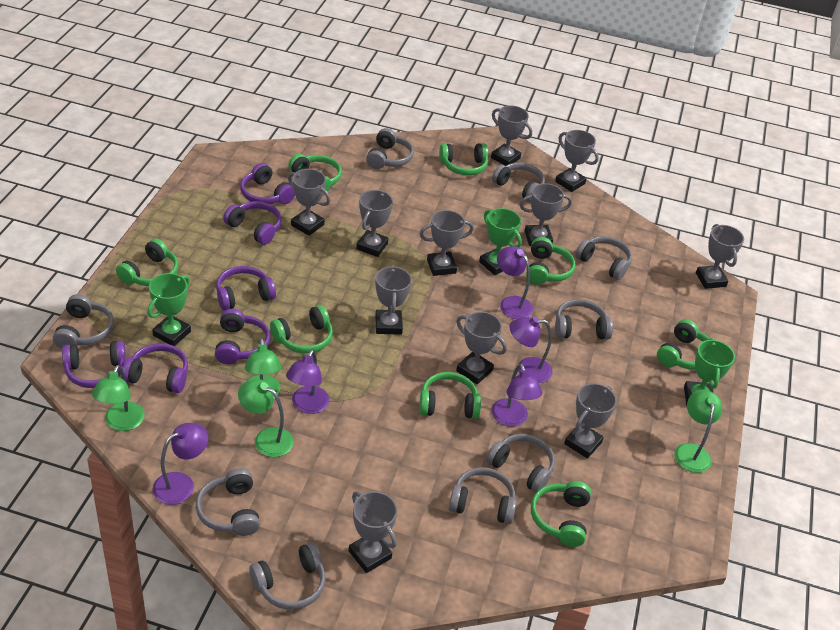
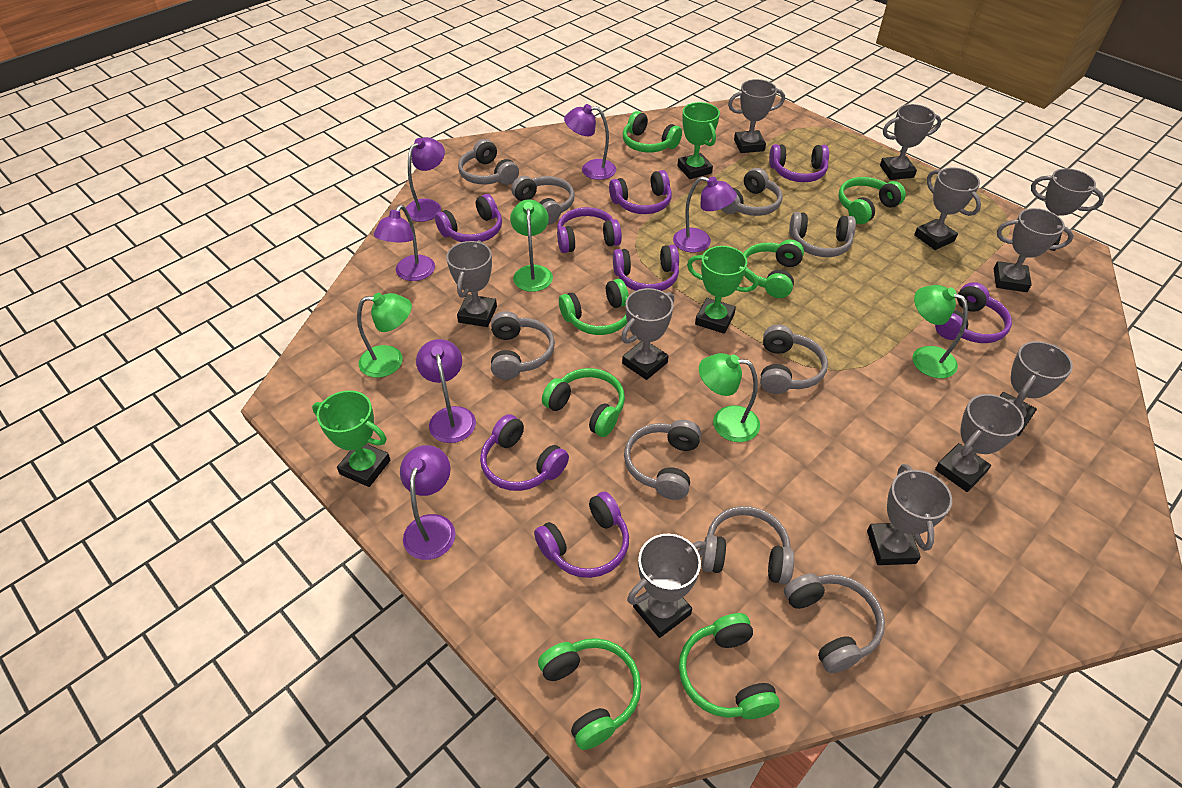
green headphones: 8 -> 7
purple headphones: 6 -> 8
purple lamp: 5 -> 6

